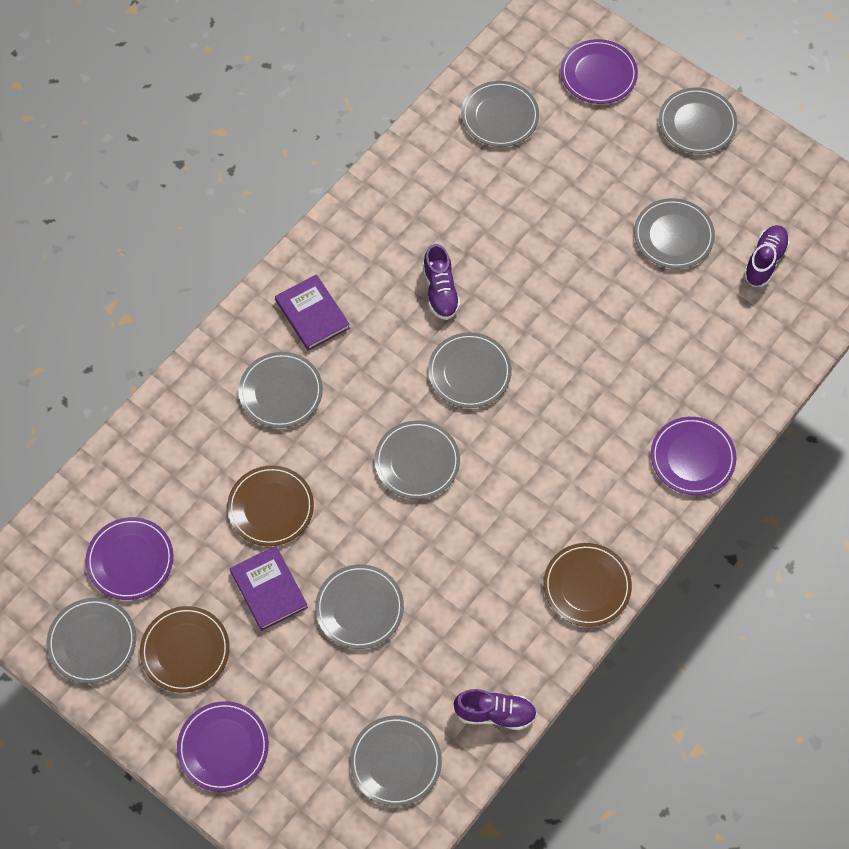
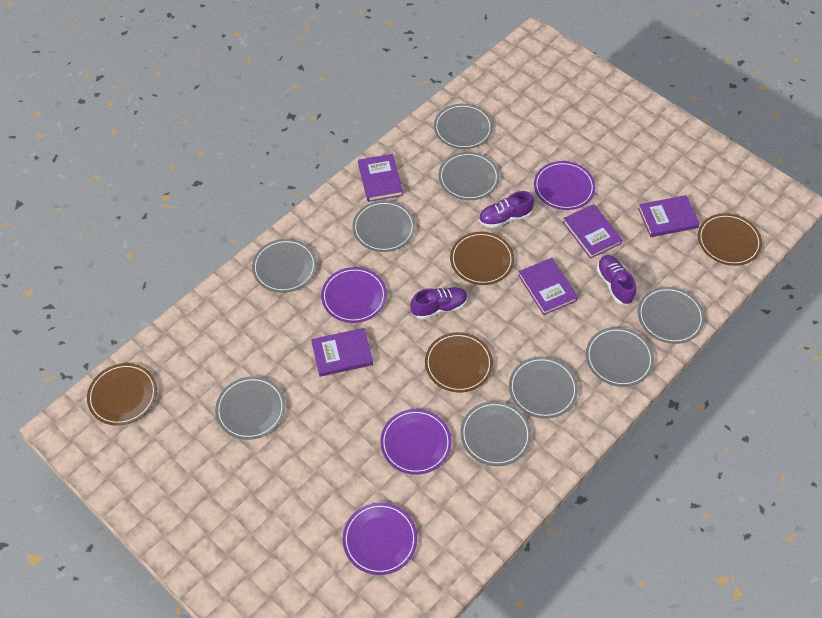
brown plate: 3 -> 4
purple book: 2 -> 5

